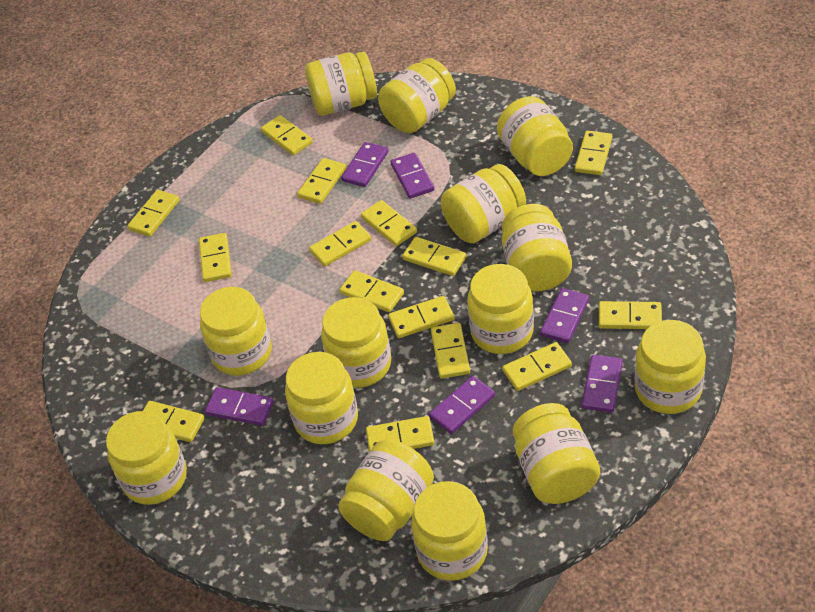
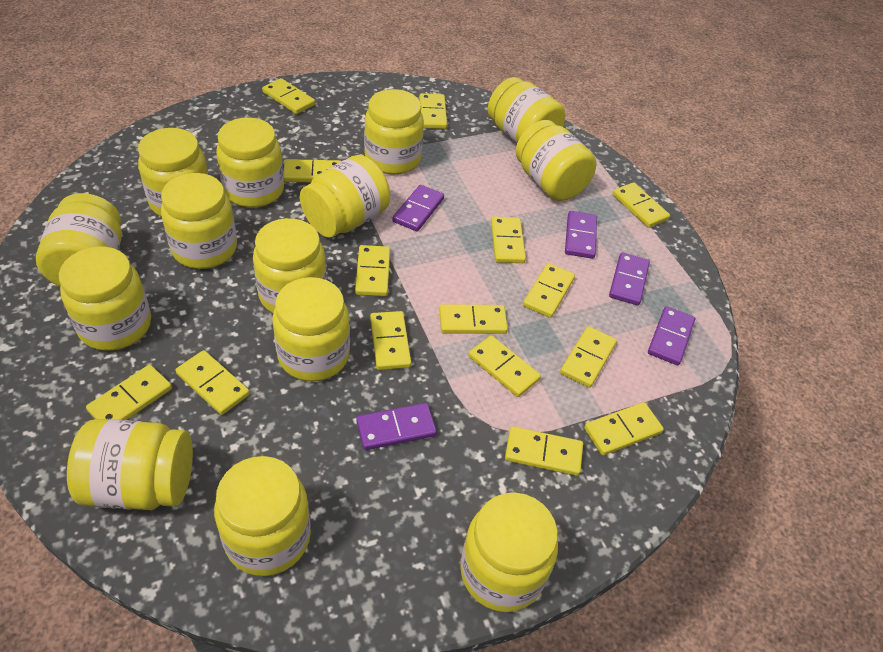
purple domino: 6 -> 5

